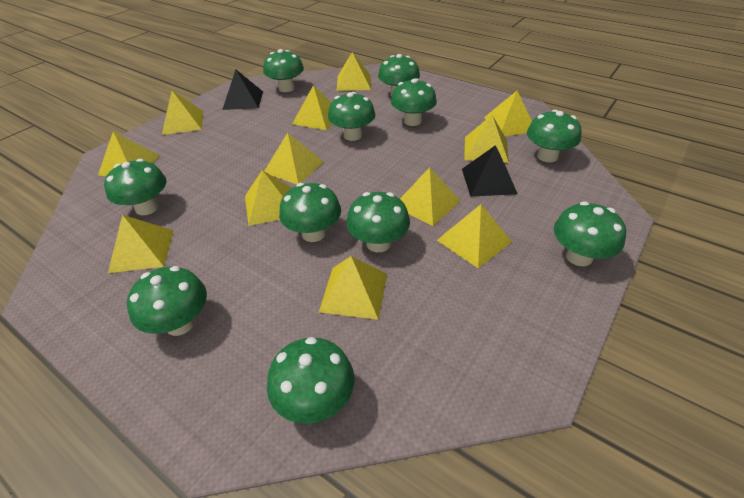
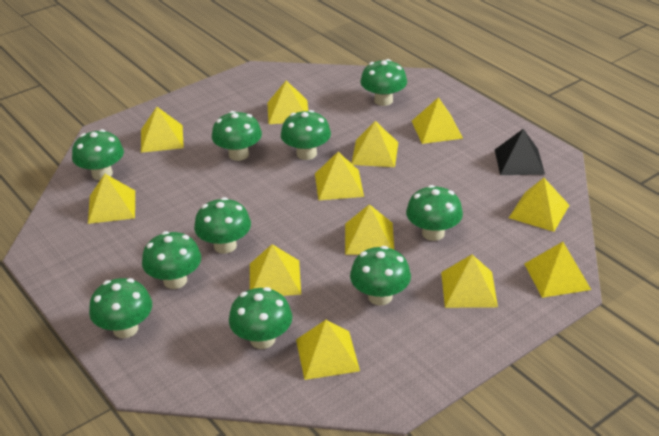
black pyramid: 2 -> 1
green mushroom: 11 -> 10

